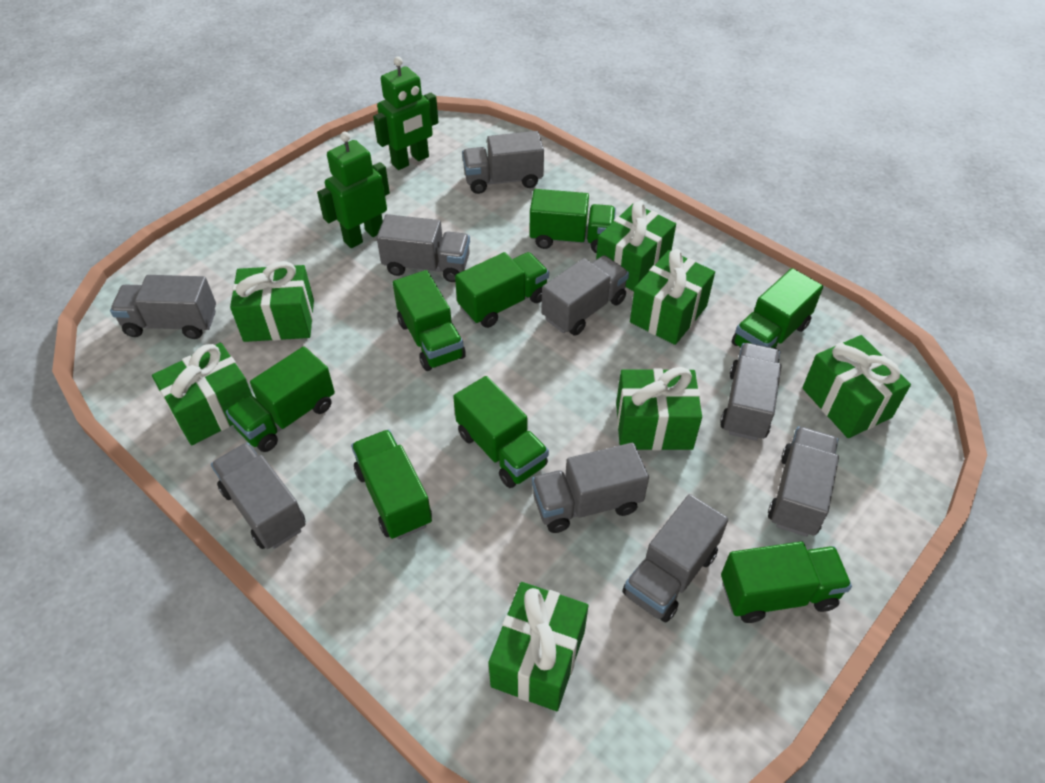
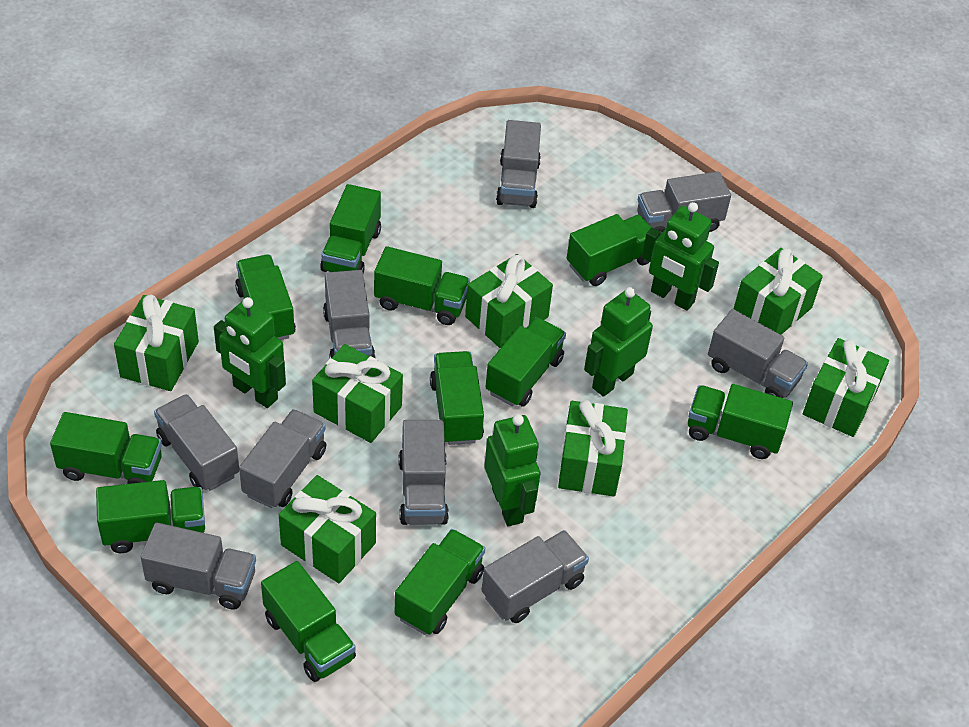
green robot: 2 -> 4
green truck: 8 -> 11

